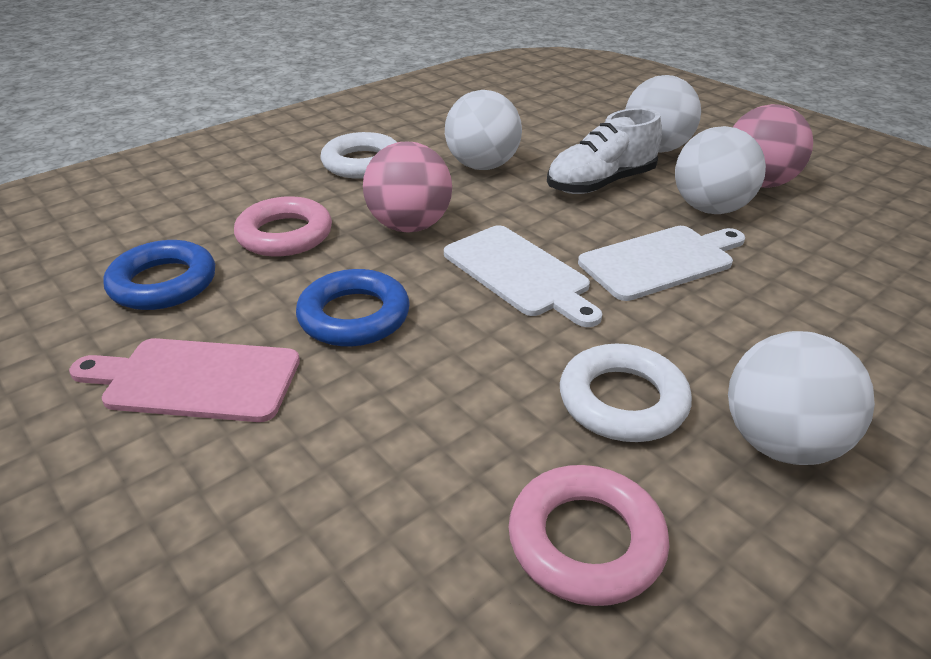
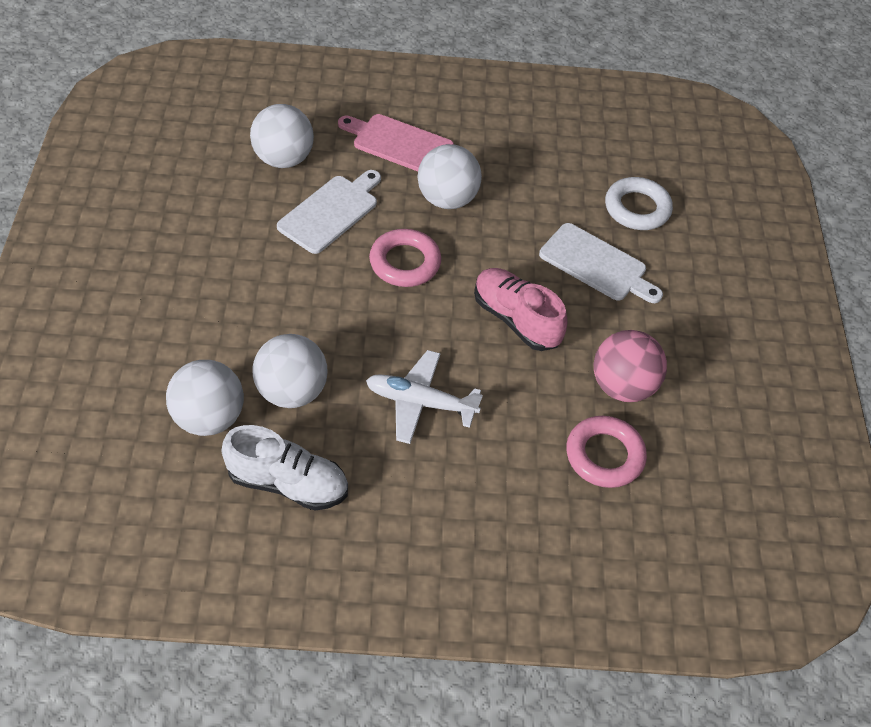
blue ring: 2 -> 0
pink ball: 2 -> 1
pink shoe: 0 -> 1
white plane: 0 -> 1
white ring: 2 -> 1

